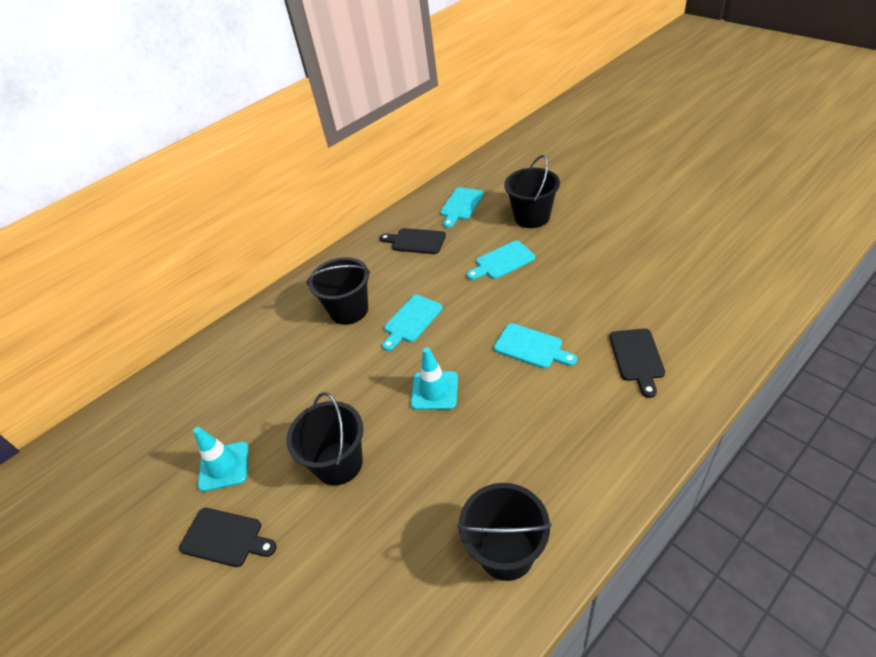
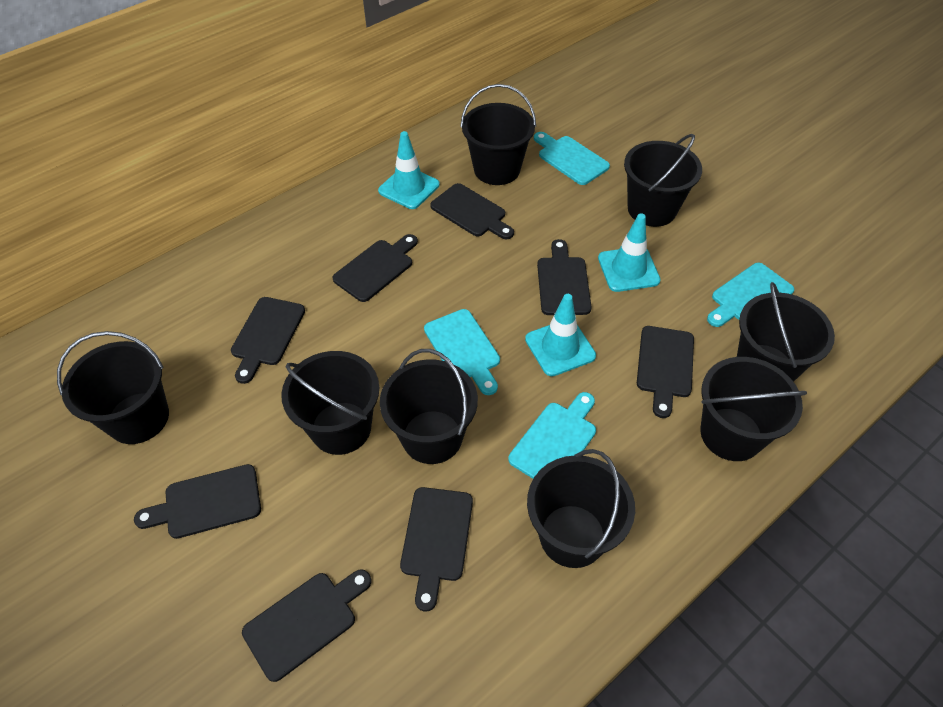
black bucket: 4 -> 8
black cutting board: 3 -> 8
turquoise traffic cone: 2 -> 3

